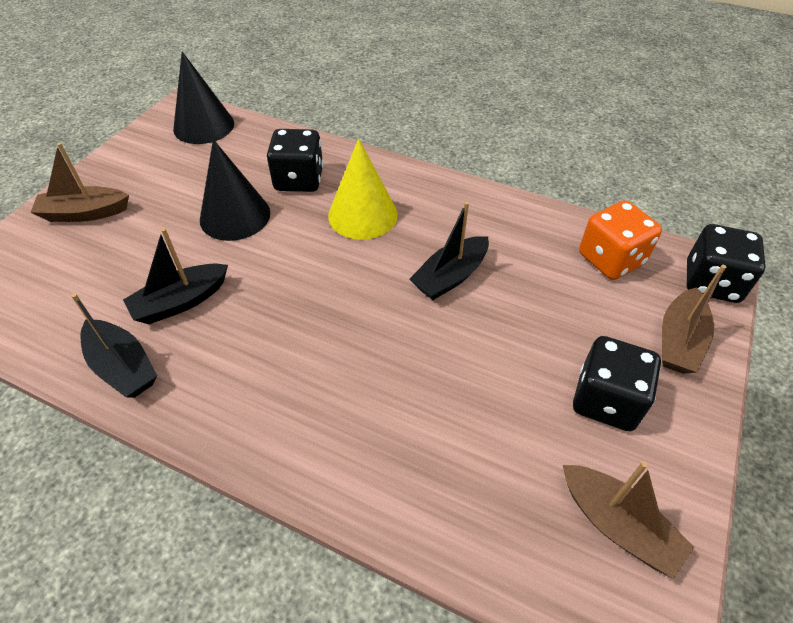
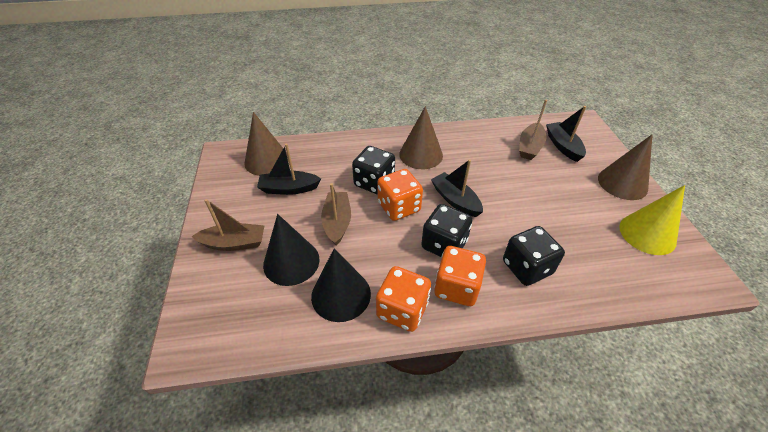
brown cone: 0 -> 3
orange dice: 1 -> 3

